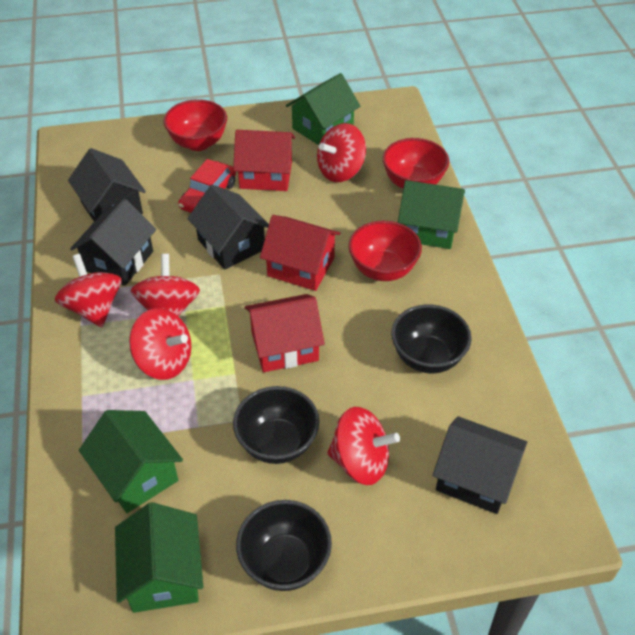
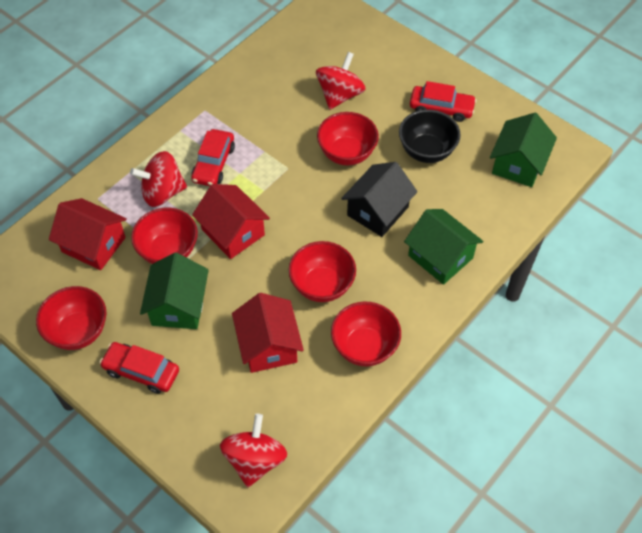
black bowl: 3 -> 1
black house: 4 -> 1
green house: 4 -> 3
red bowl: 3 -> 5
red car: 1 -> 3
red spinning top: 5 -> 3

